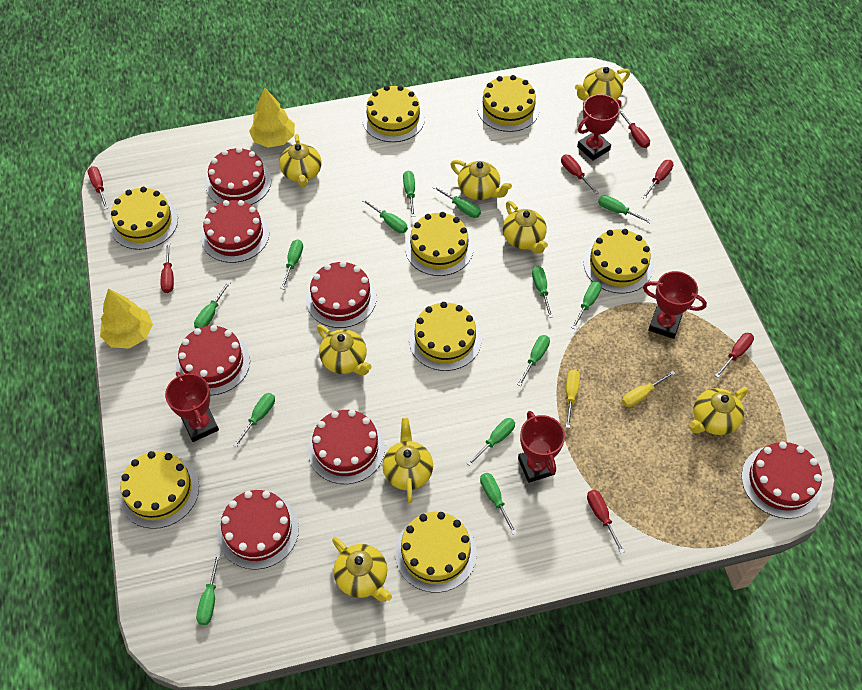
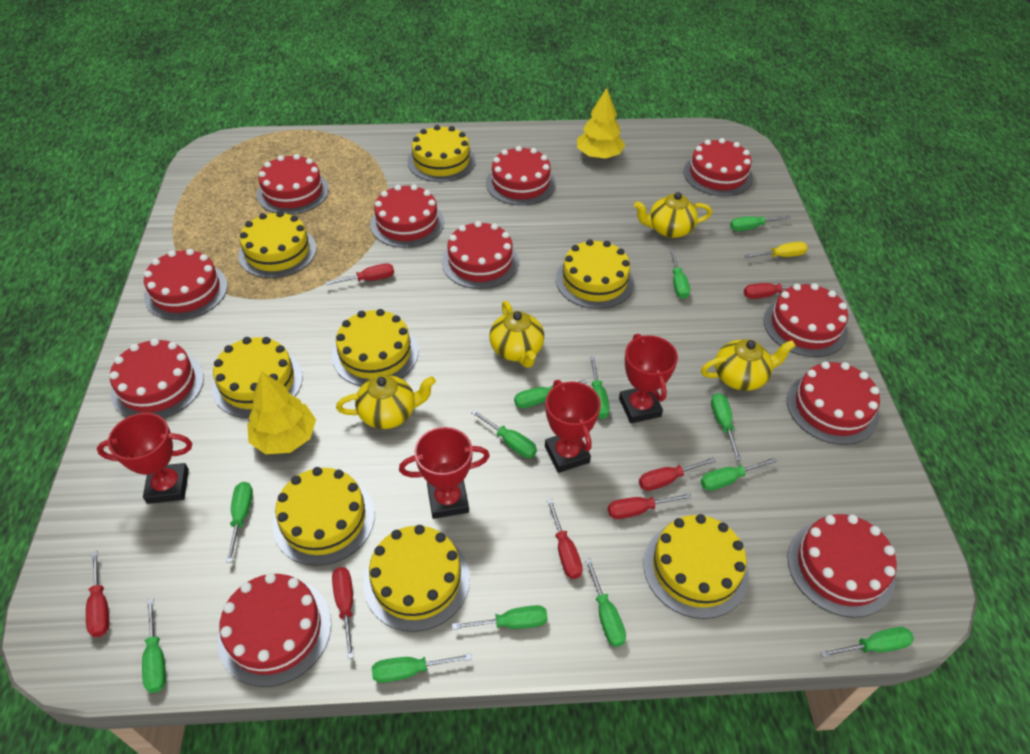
red cake: 7 -> 11
yellow screwdriver: 2 -> 1
yellow teapot: 8 -> 4

